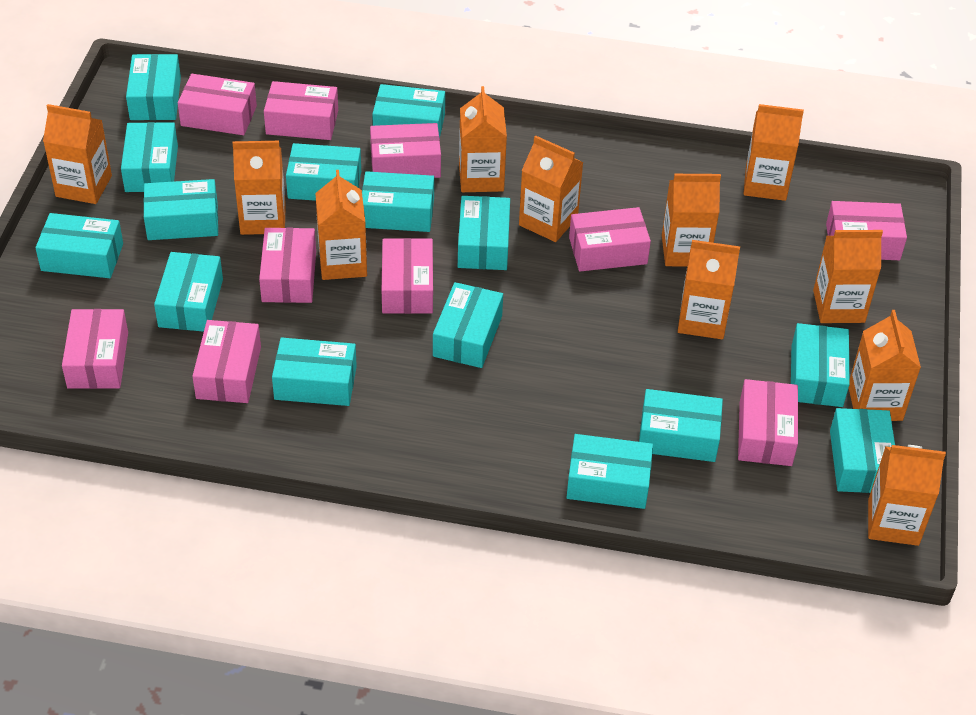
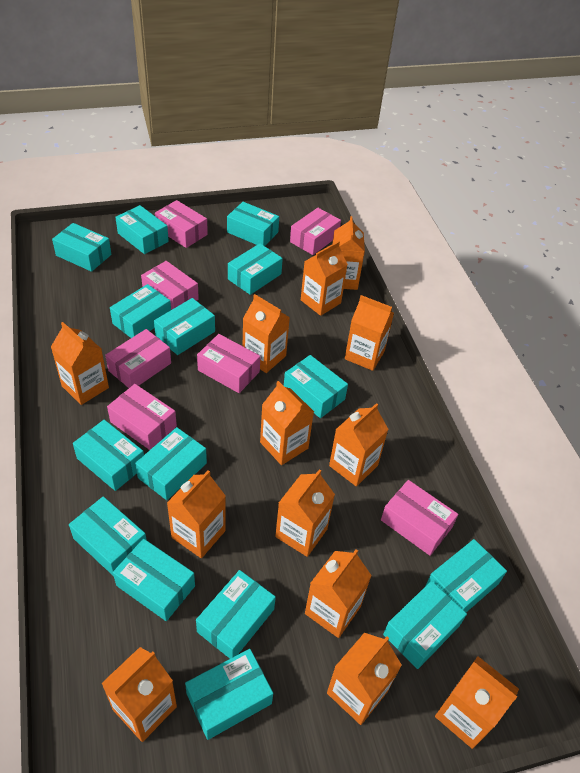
orange carton: 11 -> 13
pink box: 10 -> 7

